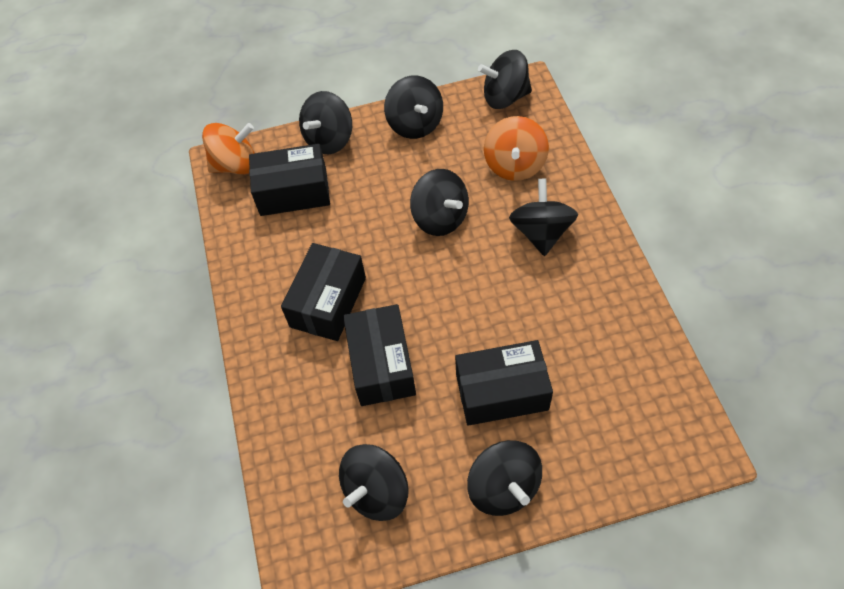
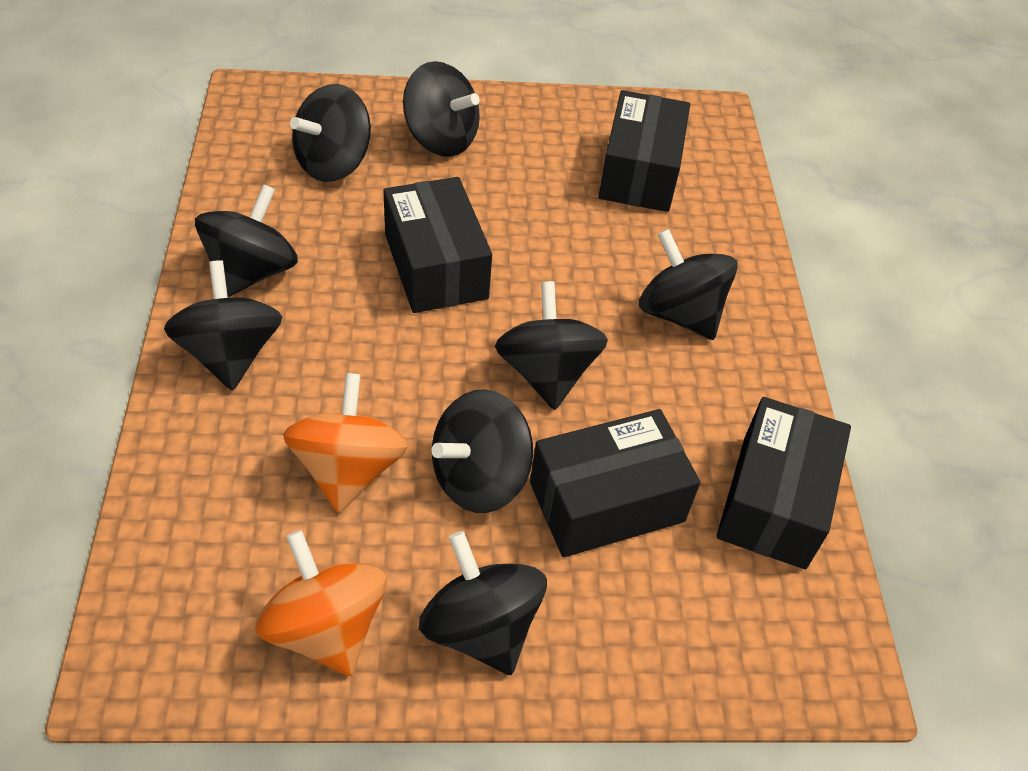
black spinning top: 7 -> 8

